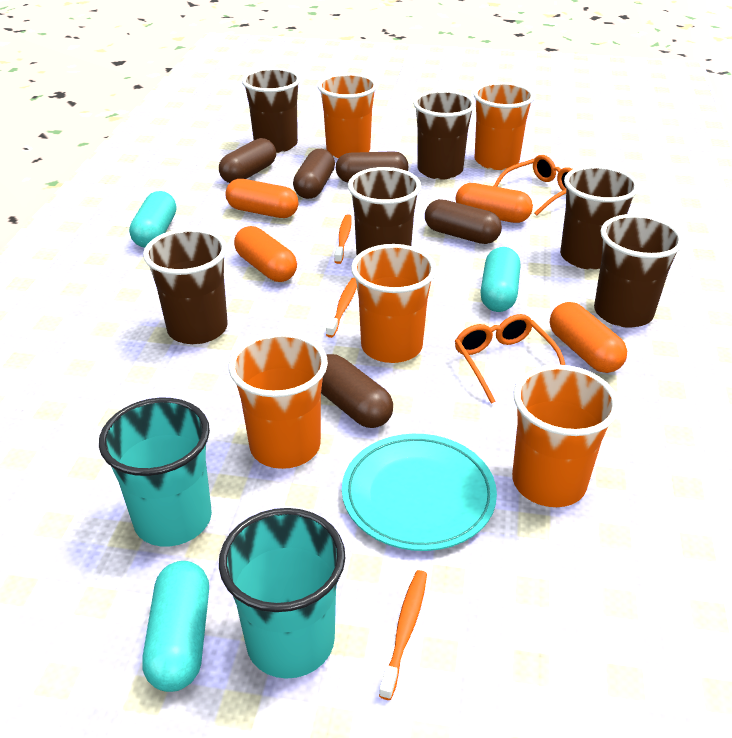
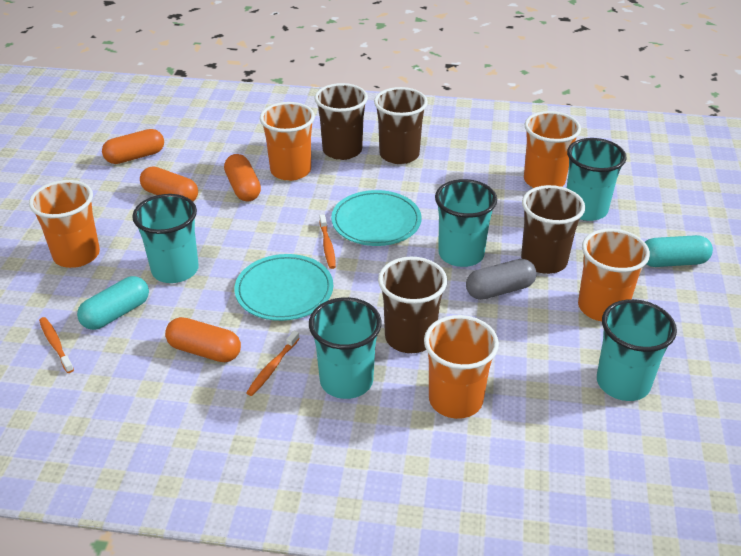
brown capsule: 5 -> 0
brown cup: 6 -> 4
grey capsule: 0 -> 1
orange glasses: 2 -> 0
turquoise capsule: 3 -> 2
turquoise cup: 2 -> 5
turquoise plate: 1 -> 2

